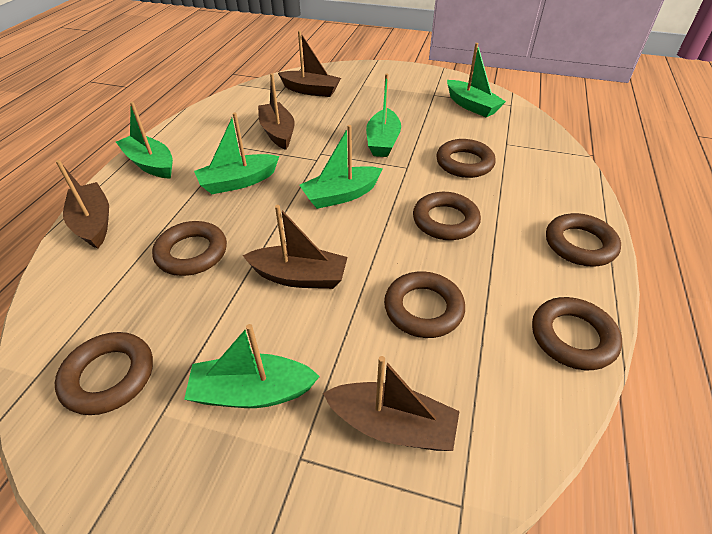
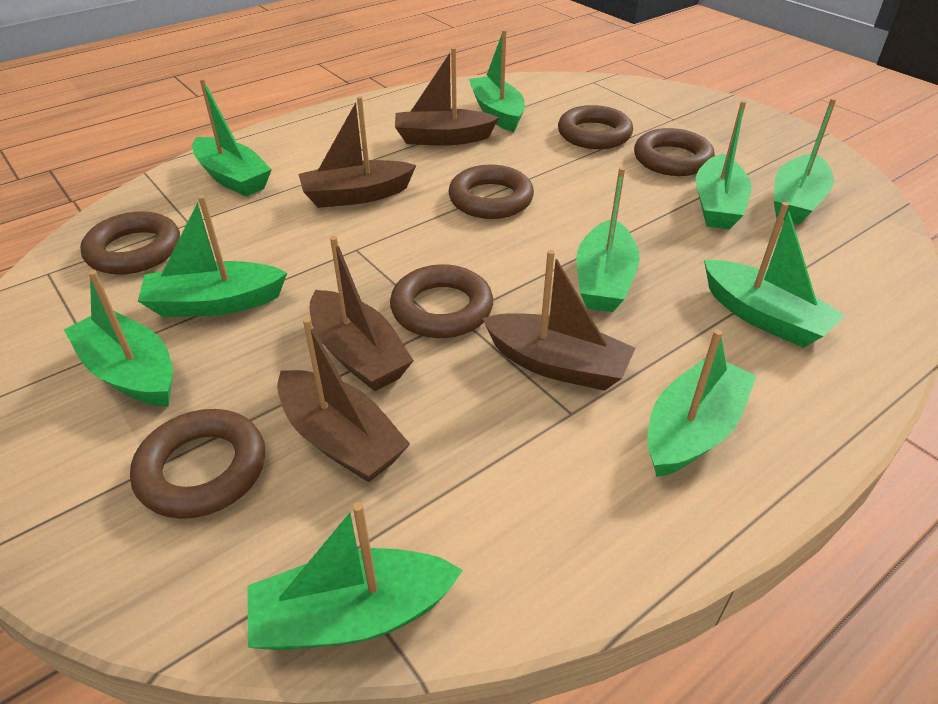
brown ring: 7 -> 6
green boat: 6 -> 10

